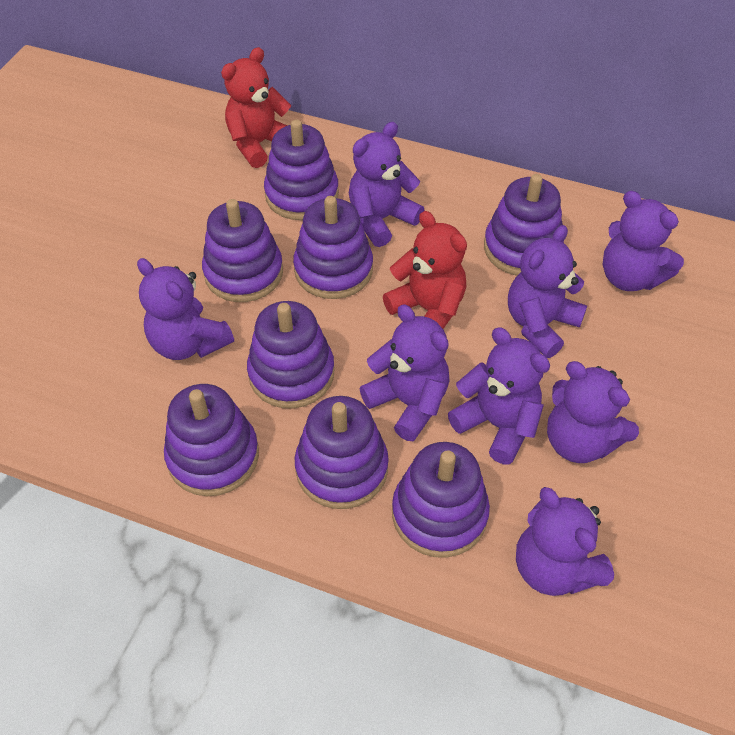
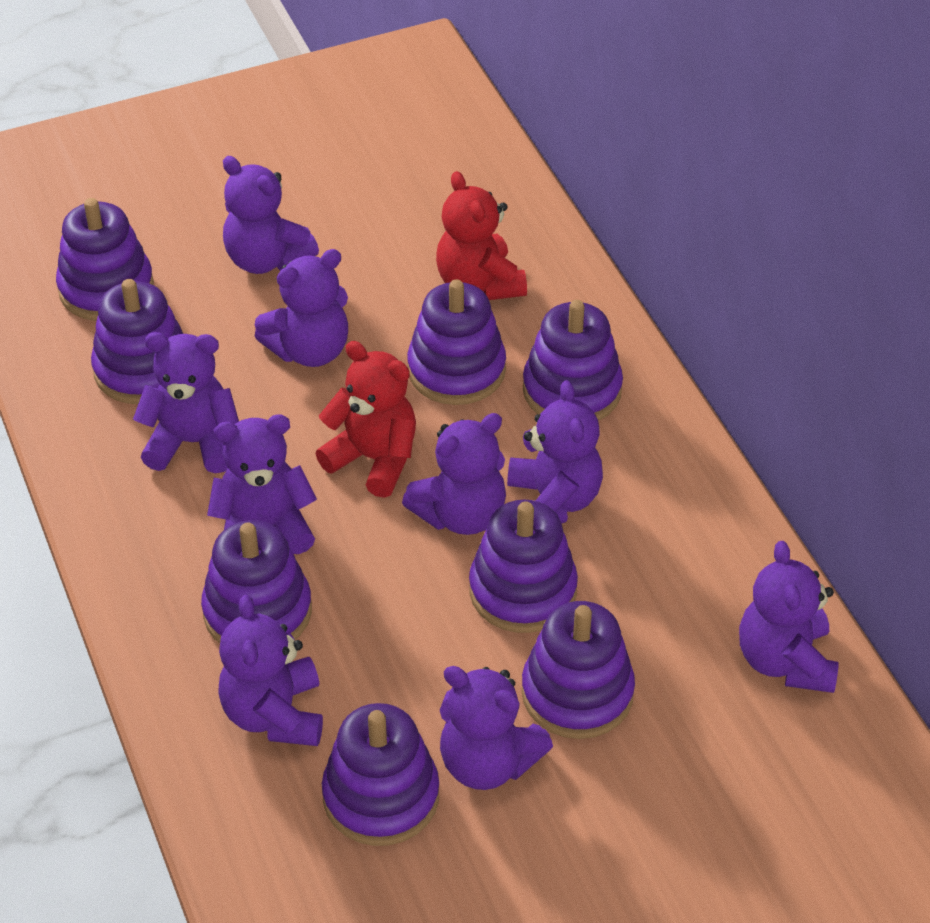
purple teddy bear: 8 -> 9

